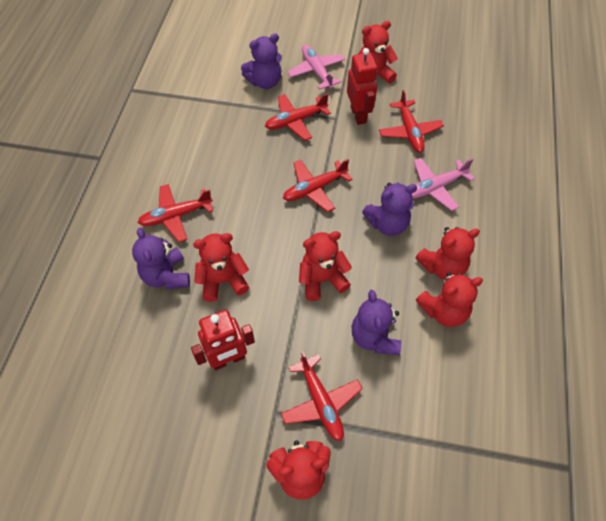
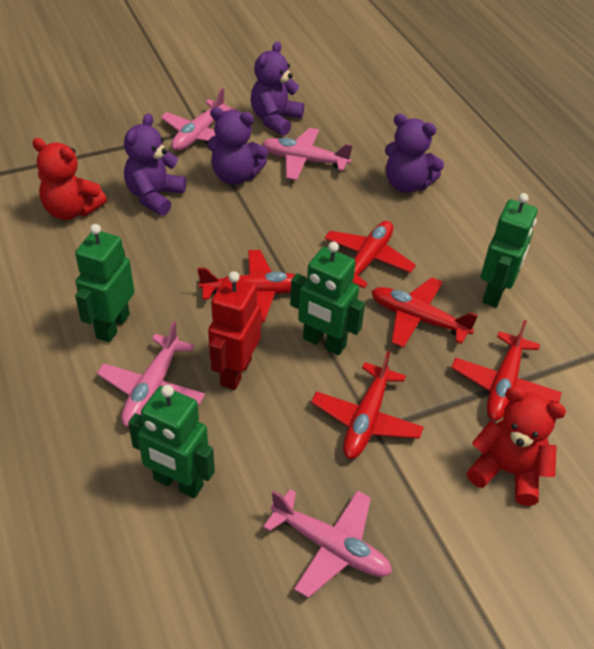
green robot: 0 -> 4
pink plane: 2 -> 4
red robot: 2 -> 1
red teddy bear: 6 -> 2

